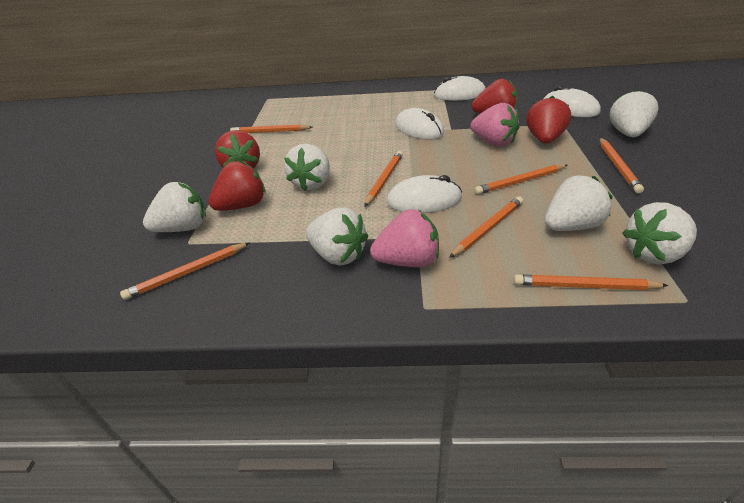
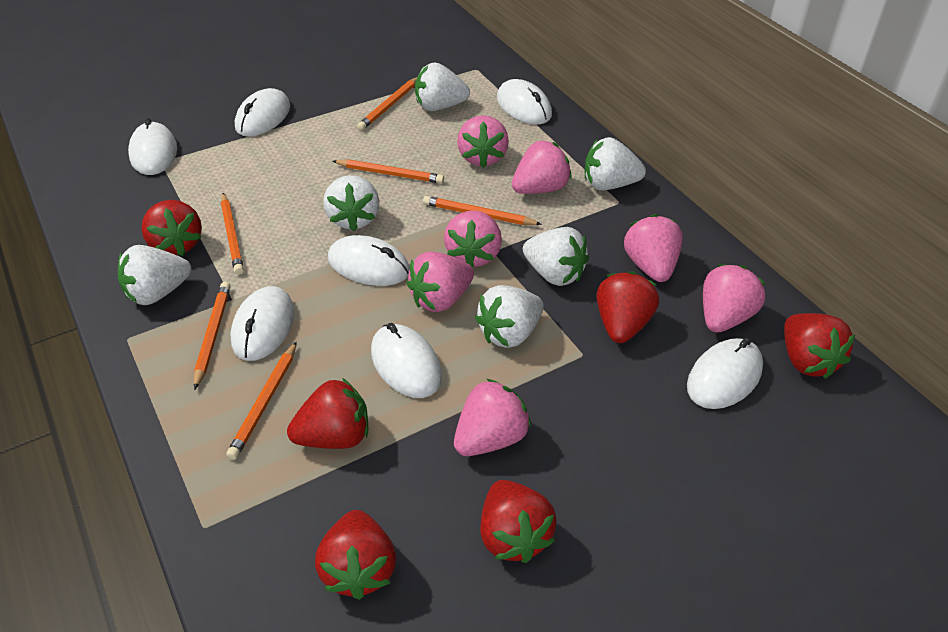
orange pencil: 7 -> 6
pink strawberry: 2 -> 7
red strawberry: 4 -> 6
white mouse: 4 -> 7

